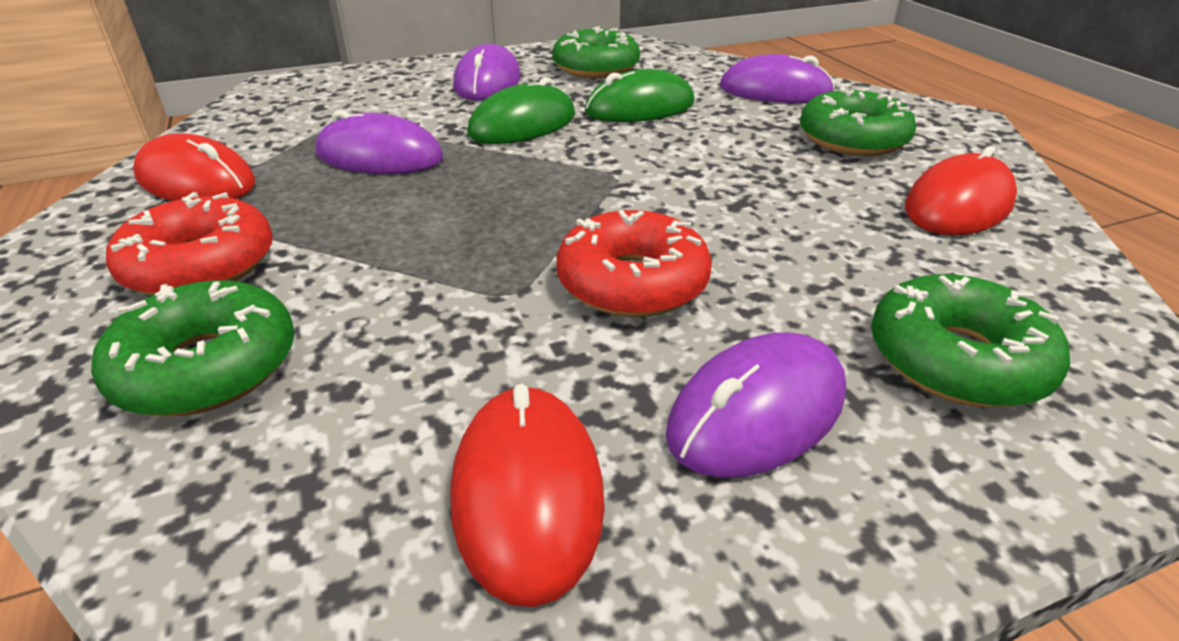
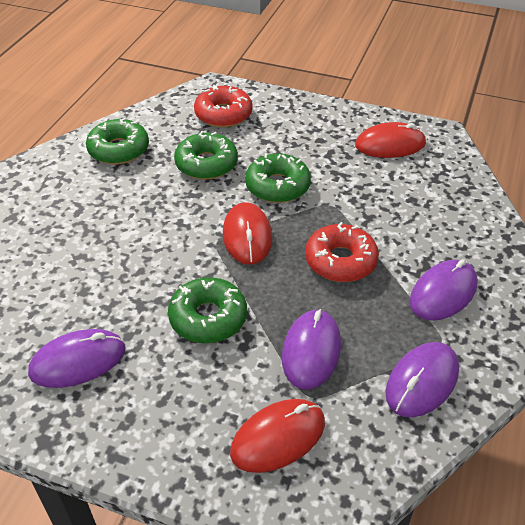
green mouse: 2 -> 0

